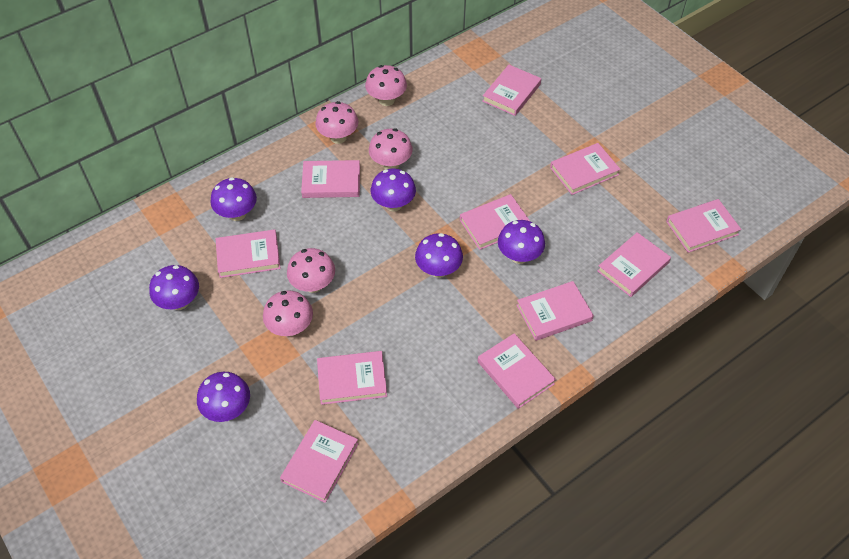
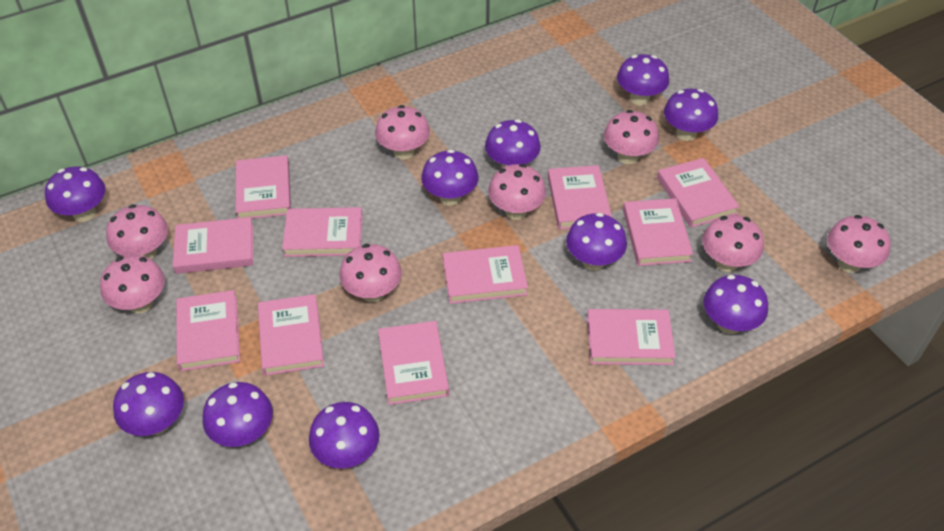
pink mushroom: 5 -> 8
purple mushroom: 6 -> 10

